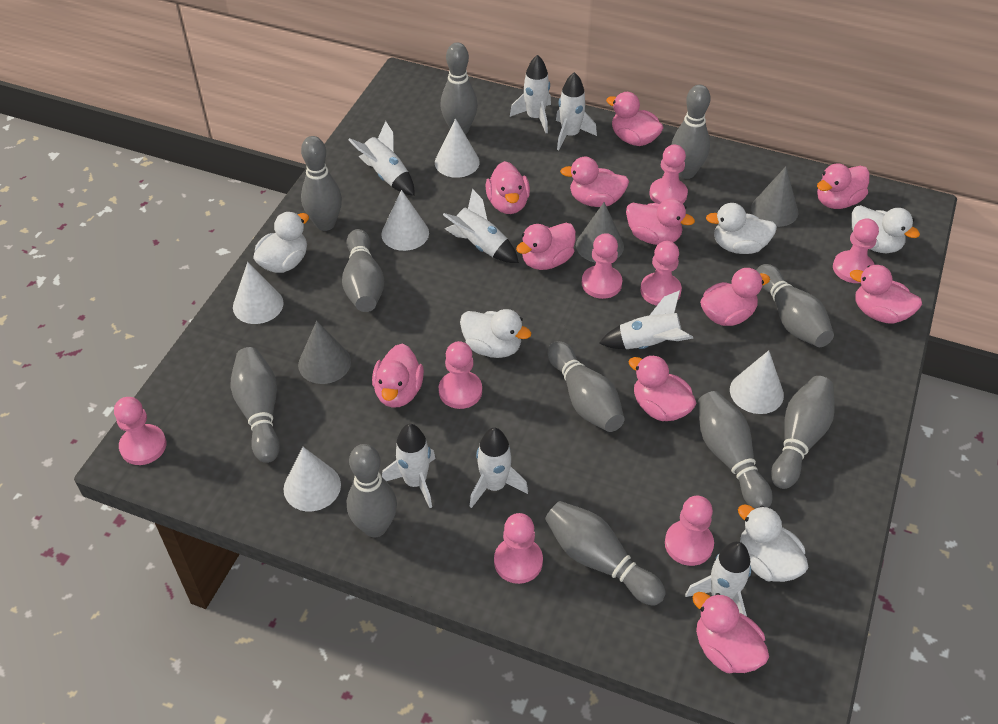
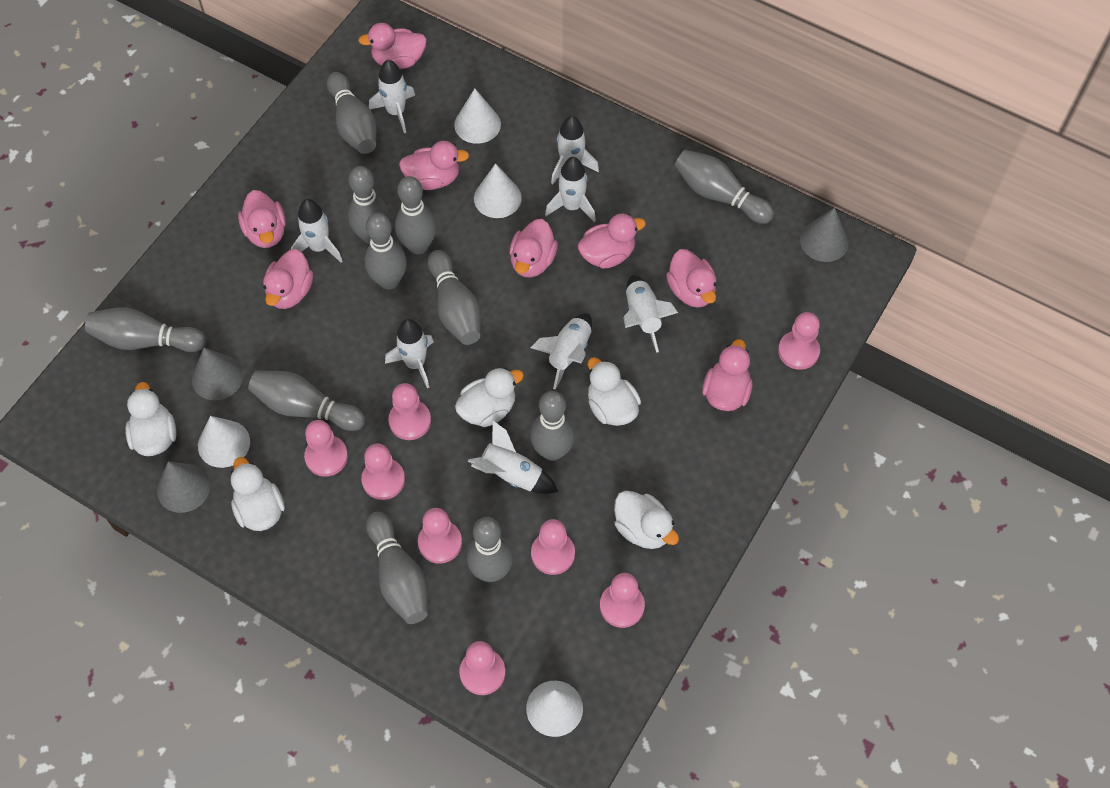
pink duck: 11 -> 8
white cone: 5 -> 4

